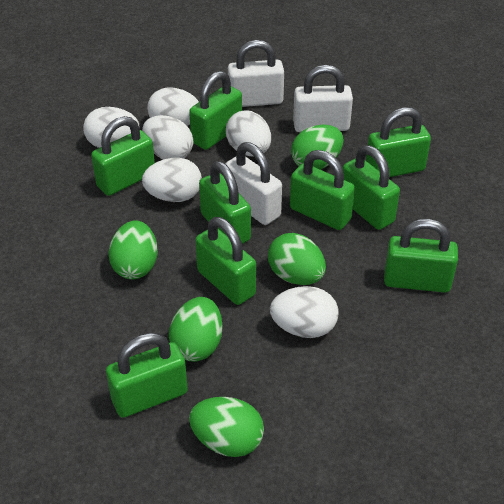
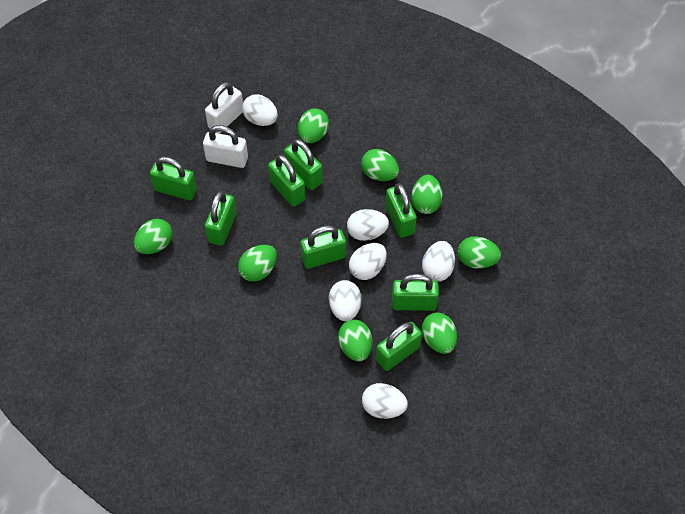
green egg: 5 -> 8
green padlock: 9 -> 8
white padlock: 3 -> 2

